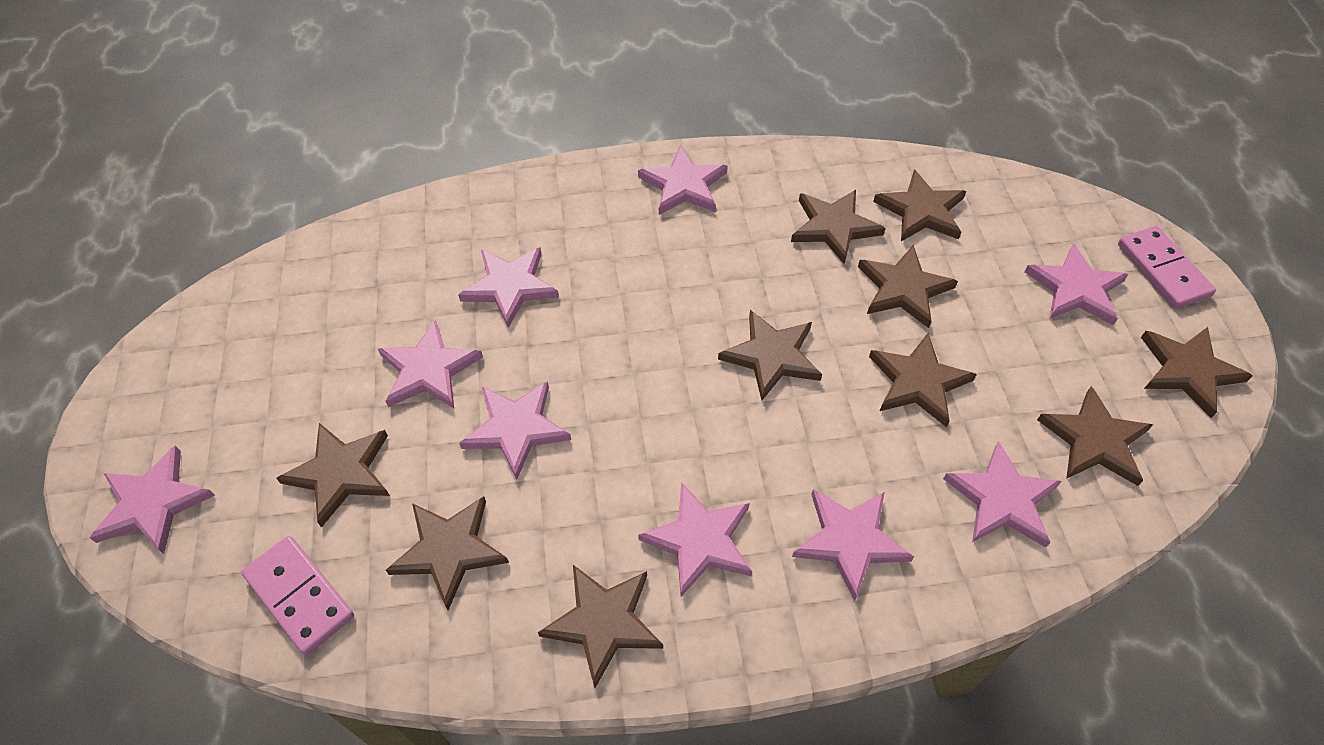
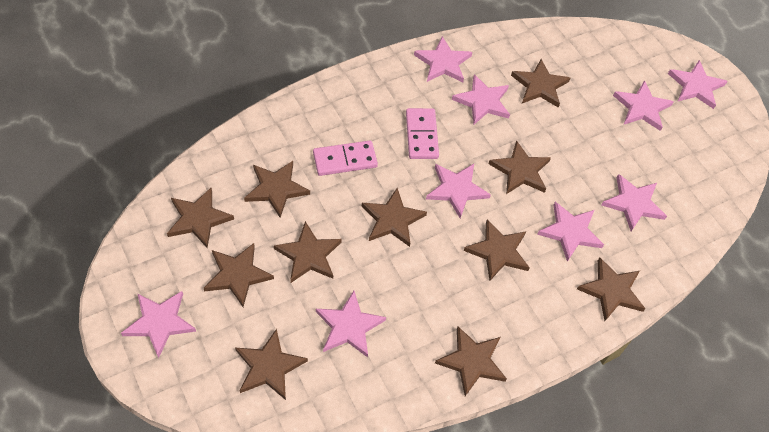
brown star: 10 -> 11

